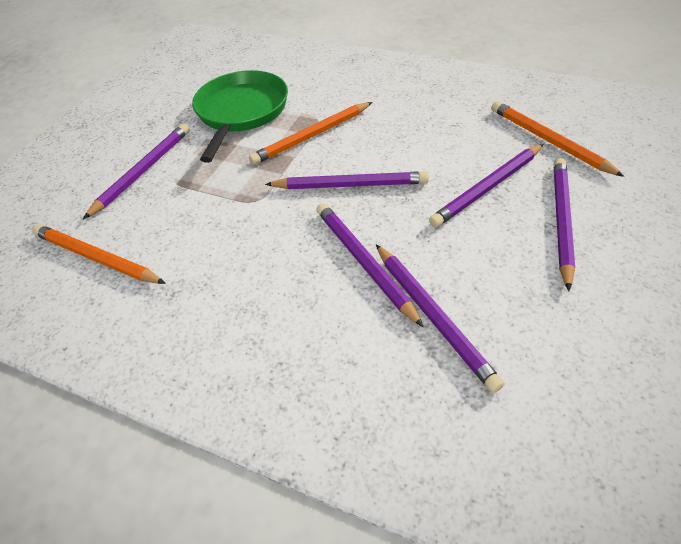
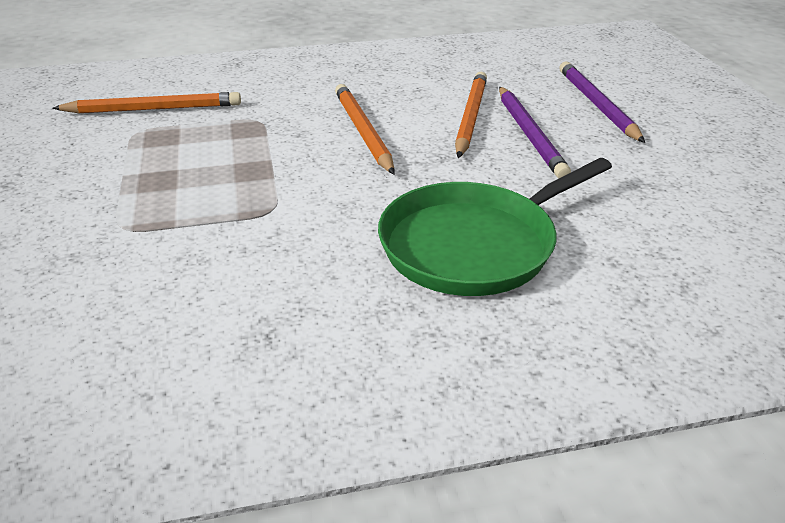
purple pencil: 6 -> 2

